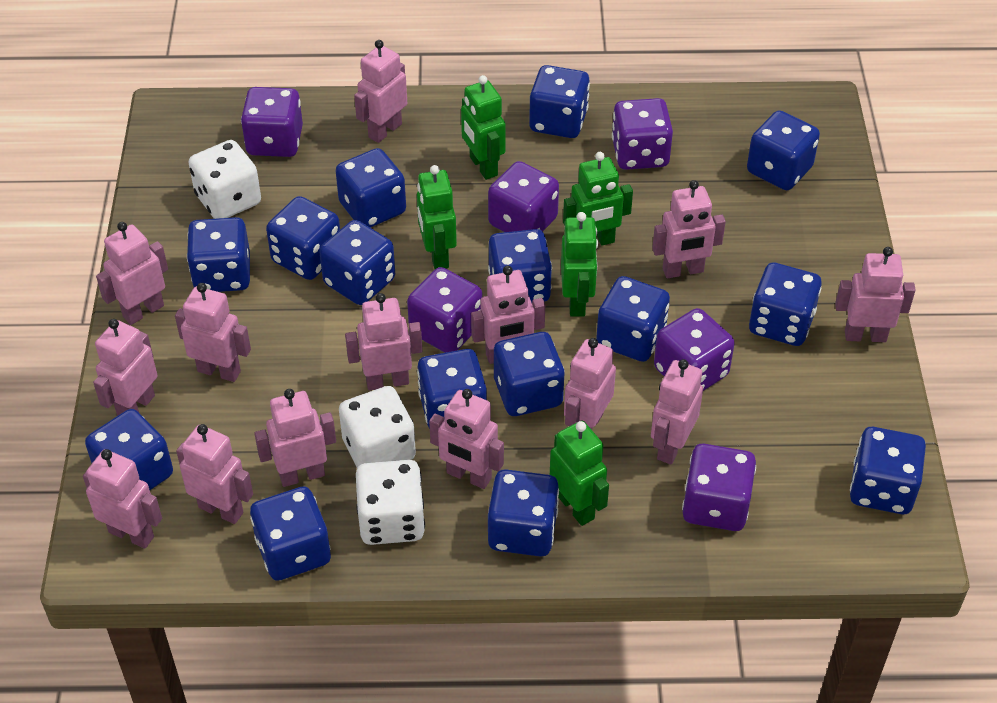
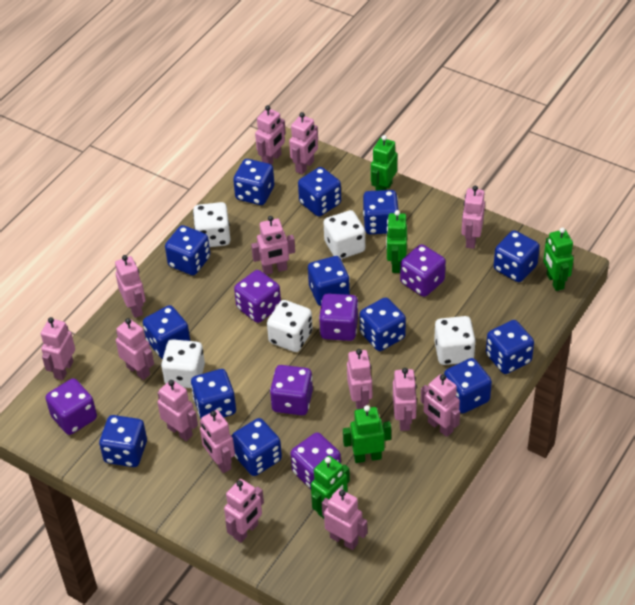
blue dice: 15 -> 13
white dice: 3 -> 5

